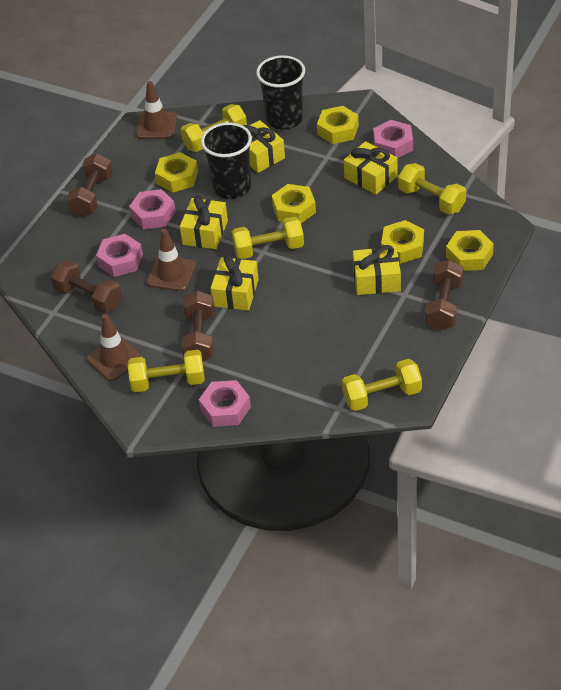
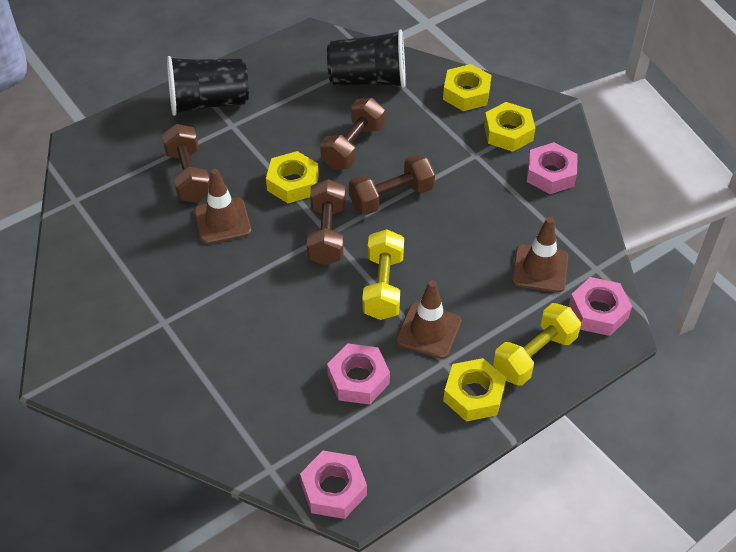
yellow dumbbell: 5 -> 2
yellow gift: 5 -> 0
yellow nut: 5 -> 4

